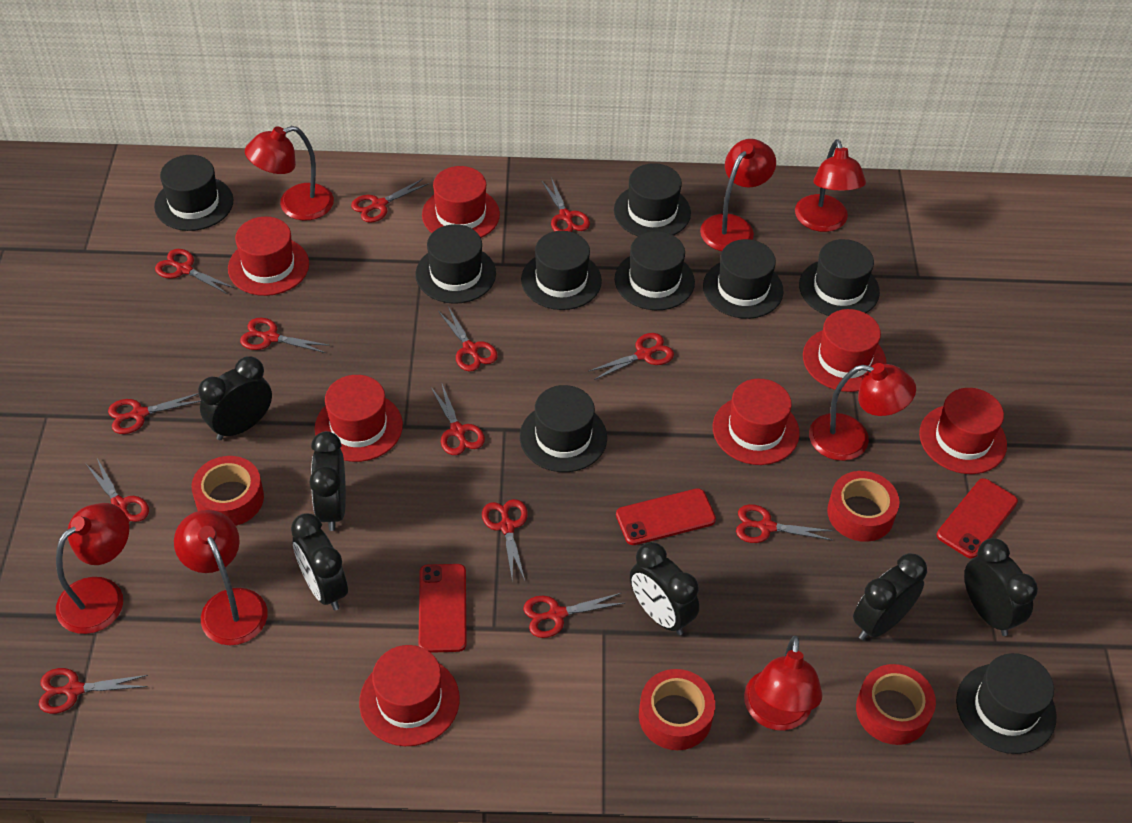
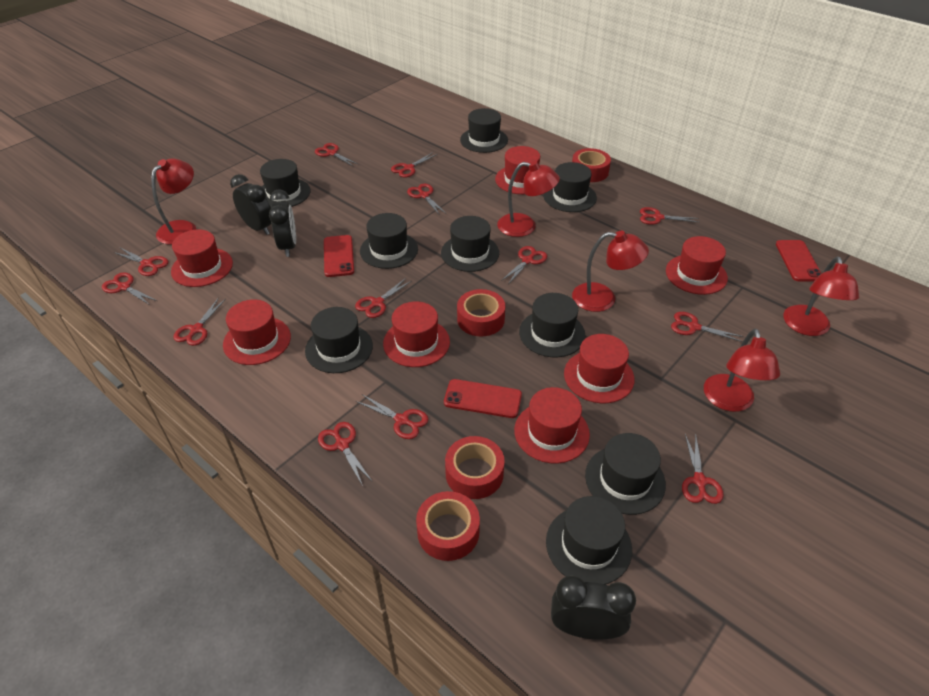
black clock: 6 -> 3
red lamp: 7 -> 5

